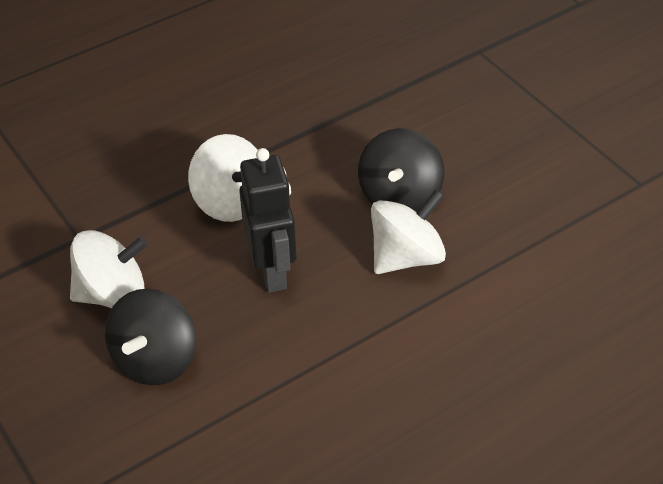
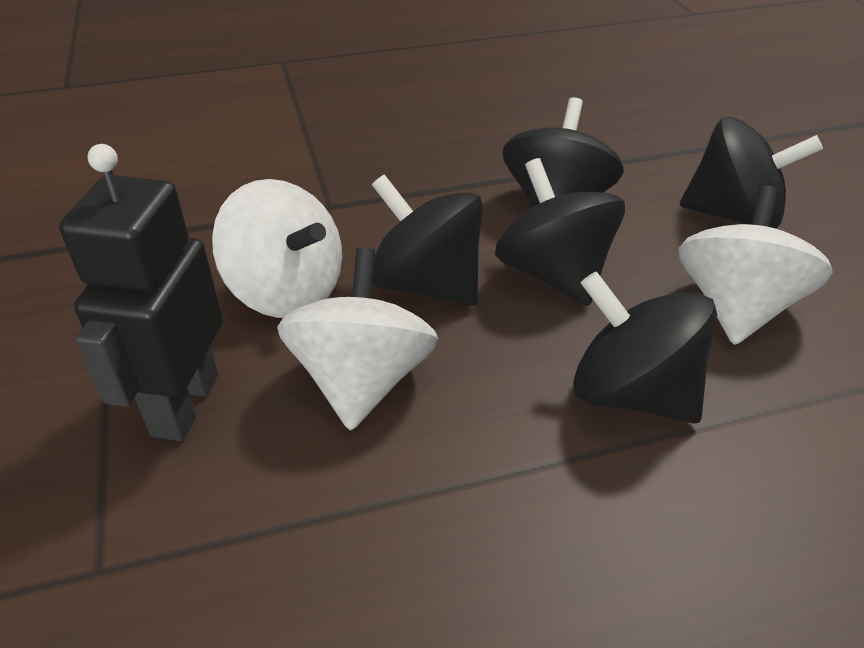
black spinning top: 2 -> 5

